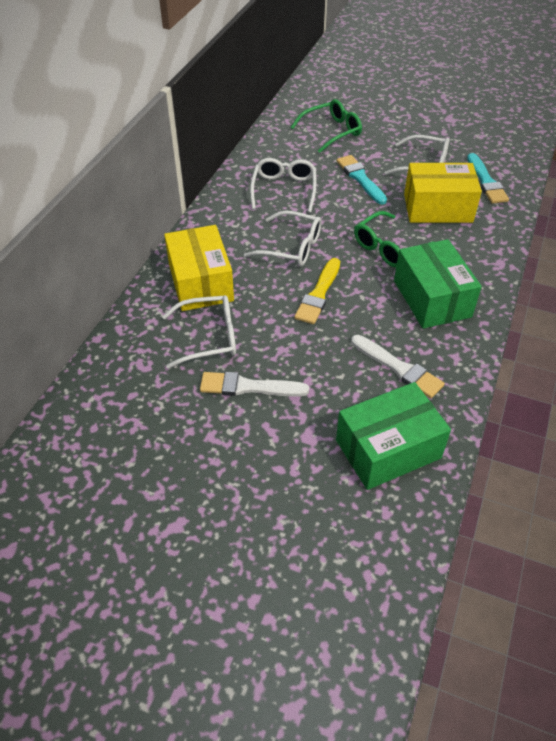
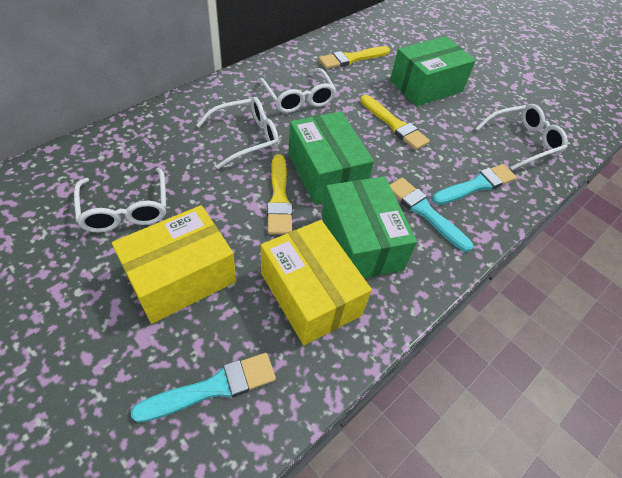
green box: 2 -> 3
green glasses: 2 -> 0
turquoise brush: 2 -> 3
white brush: 2 -> 0
yellow brush: 1 -> 3

